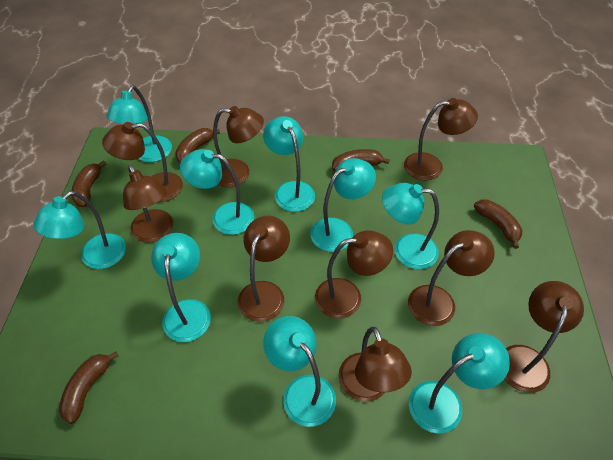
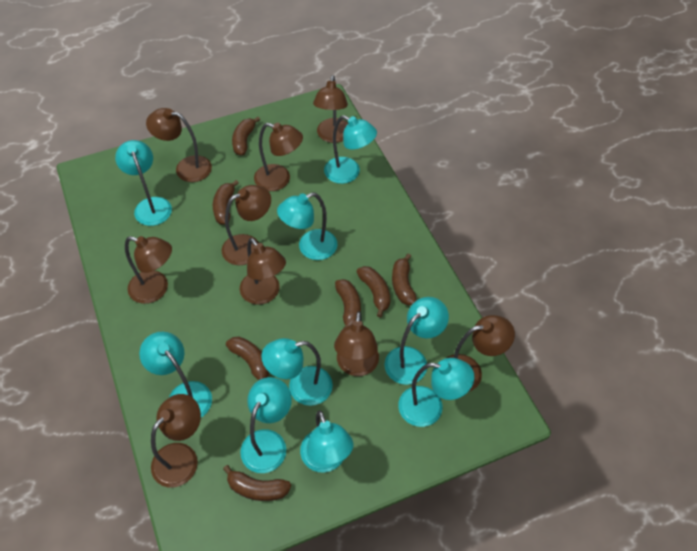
brown banana: 5 -> 7

